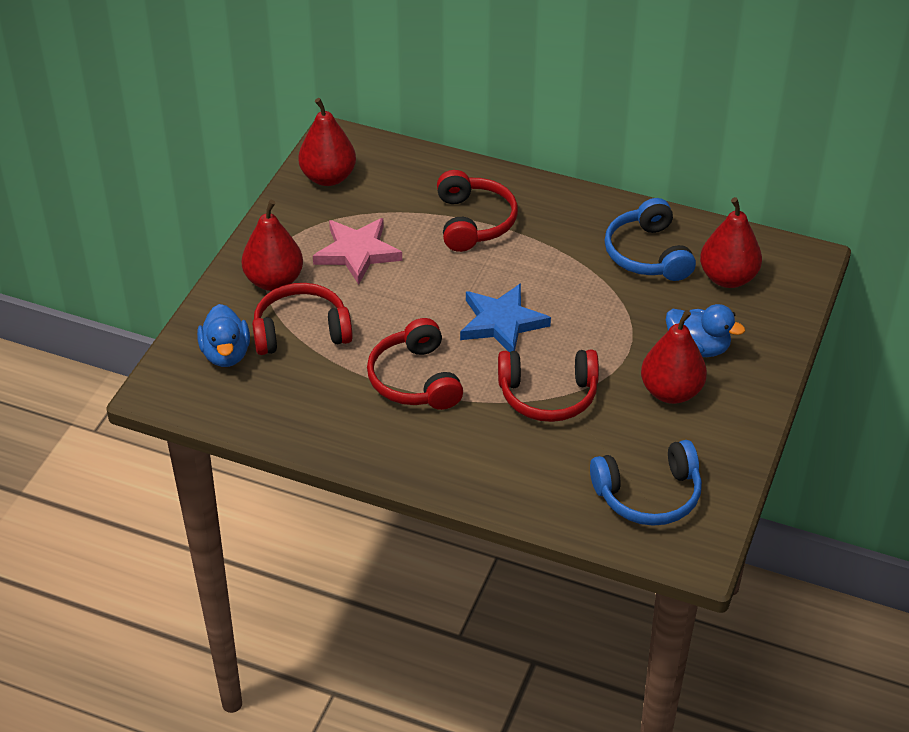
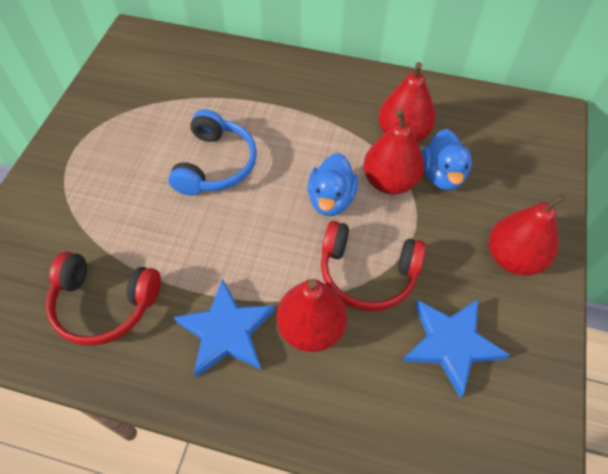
blue headphones: 2 -> 1
blue star: 1 -> 2
pink star: 1 -> 0
red headphones: 4 -> 2

